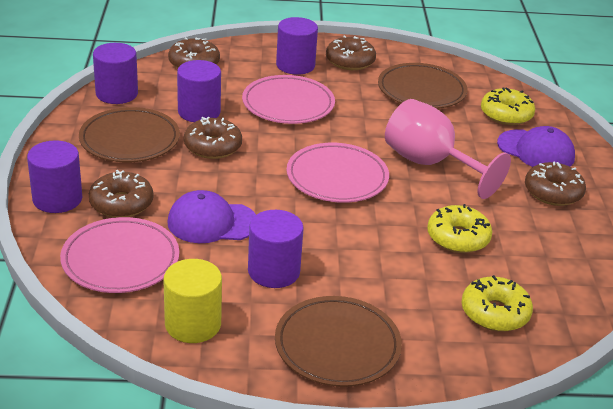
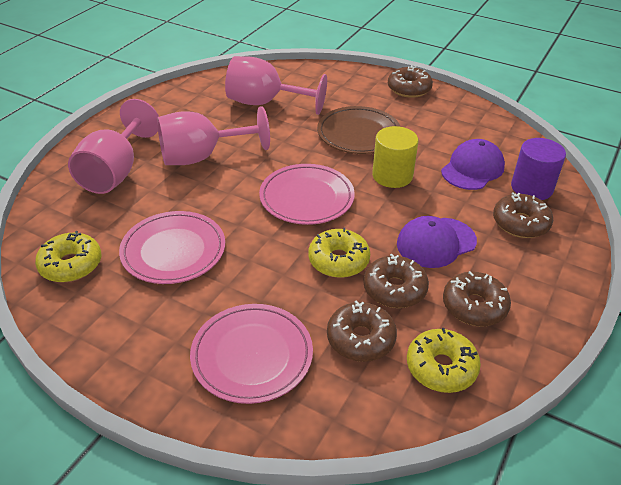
brown plate: 3 -> 1
pink goblet: 1 -> 3
purple cylinder: 5 -> 1

